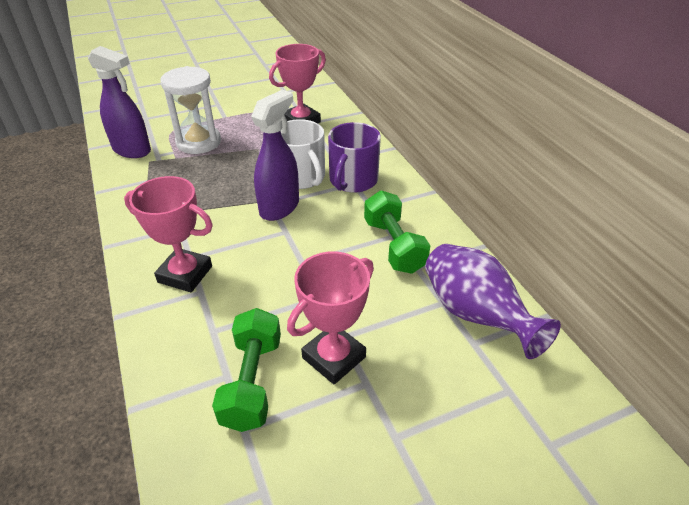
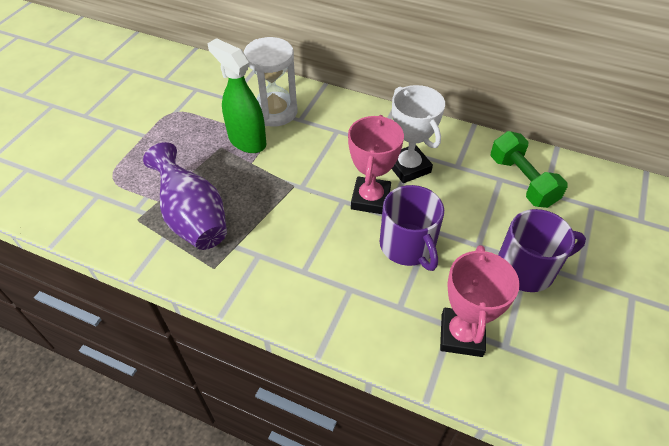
green dumbbell: 2 -> 1
green spray bottle: 0 -> 1
pink trophy: 3 -> 2
purple mug: 1 -> 2
purple spray bottle: 2 -> 0
white mug: 1 -> 0
white trophy: 0 -> 1

